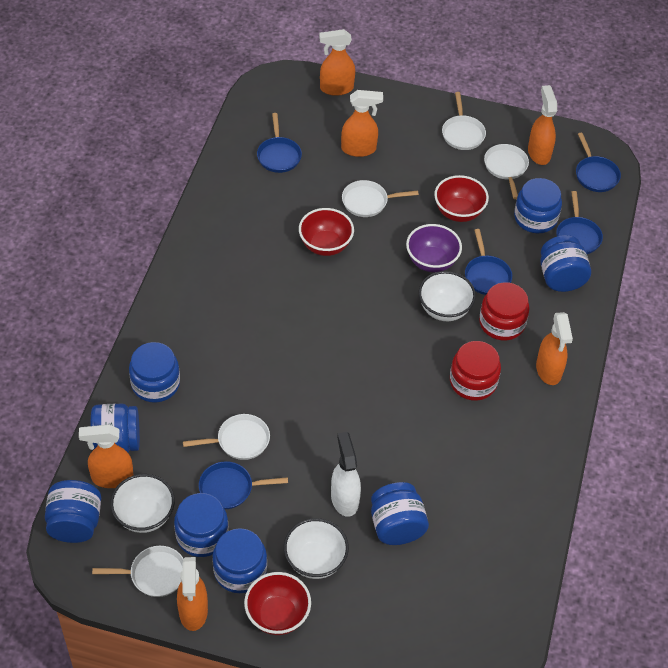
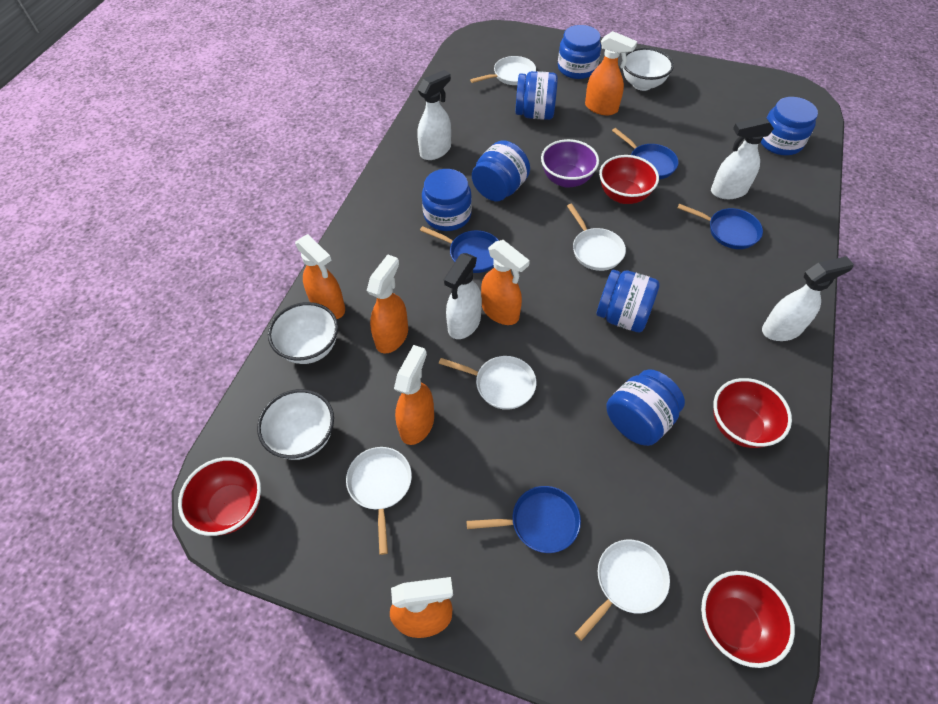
blue jar: 8 -> 7
blue pan: 5 -> 4
red bowl: 3 -> 4
red jar: 2 -> 0
white spray bottle: 1 -> 4

